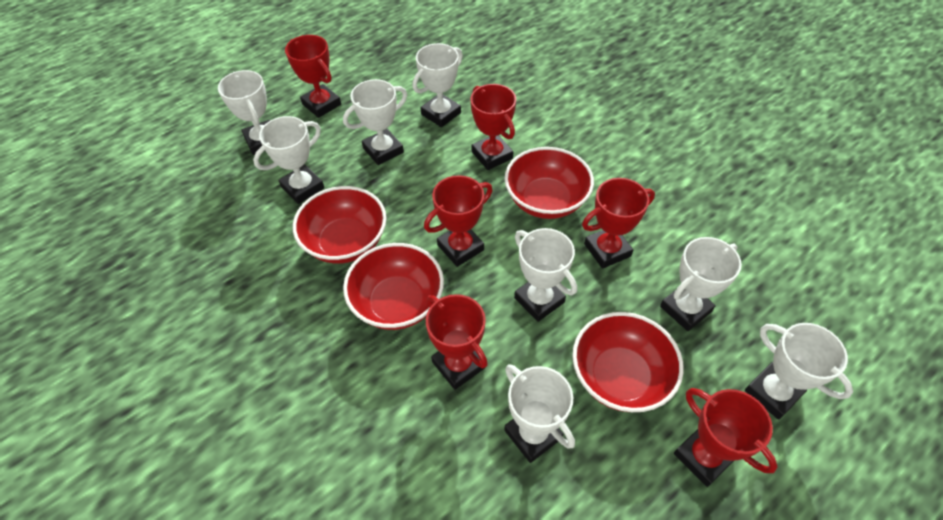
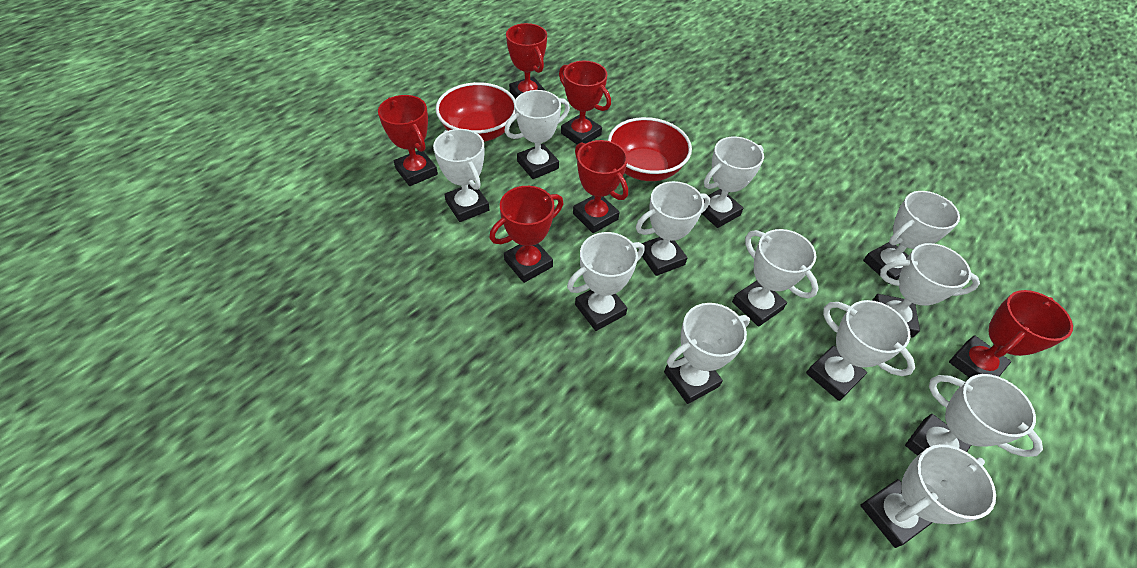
red bowl: 4 -> 2
white trophy: 8 -> 12

